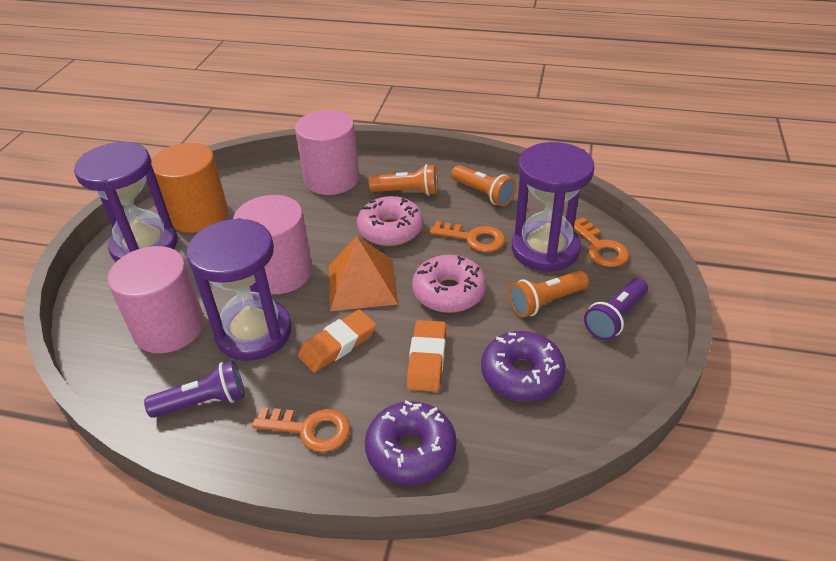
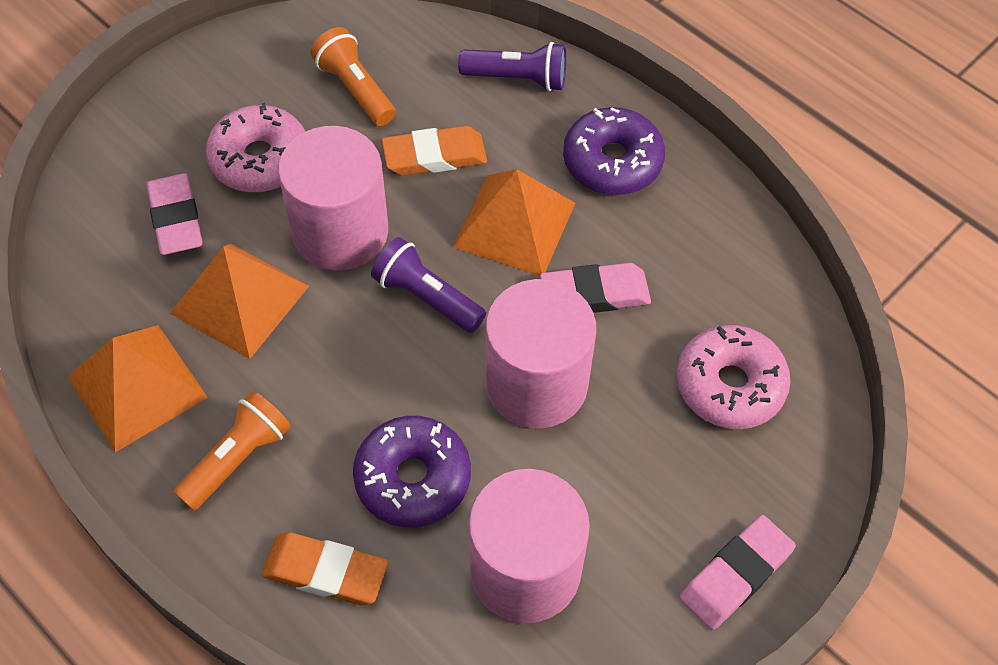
orange cylinder: 1 -> 0
orange flashlight: 3 -> 2
orange key: 3 -> 0
orange pyramid: 1 -> 3
pink eraser: 0 -> 3
purple hourglass: 3 -> 0

